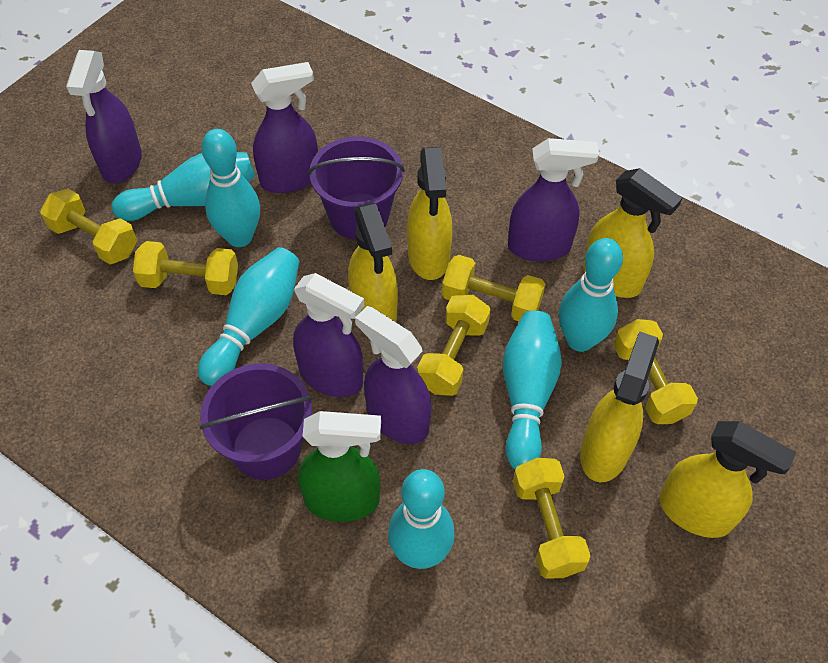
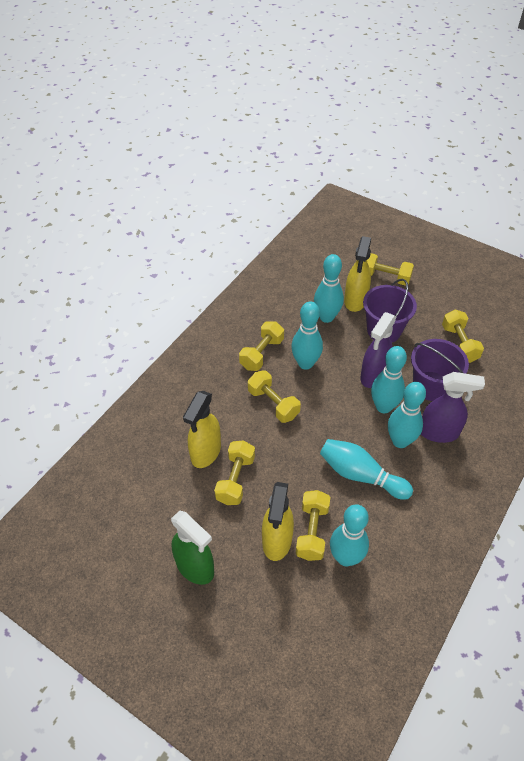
purple spray bottle: 5 -> 2
yellow spray bottle: 5 -> 3

